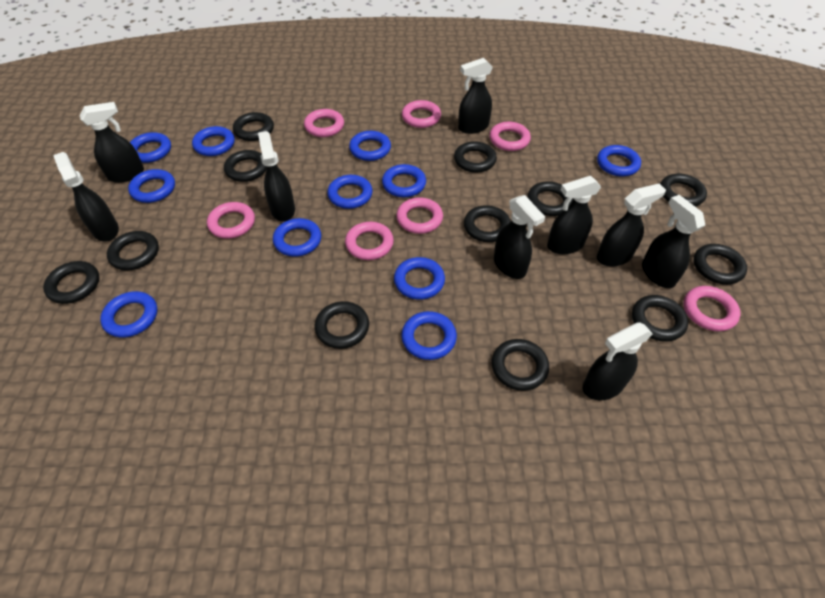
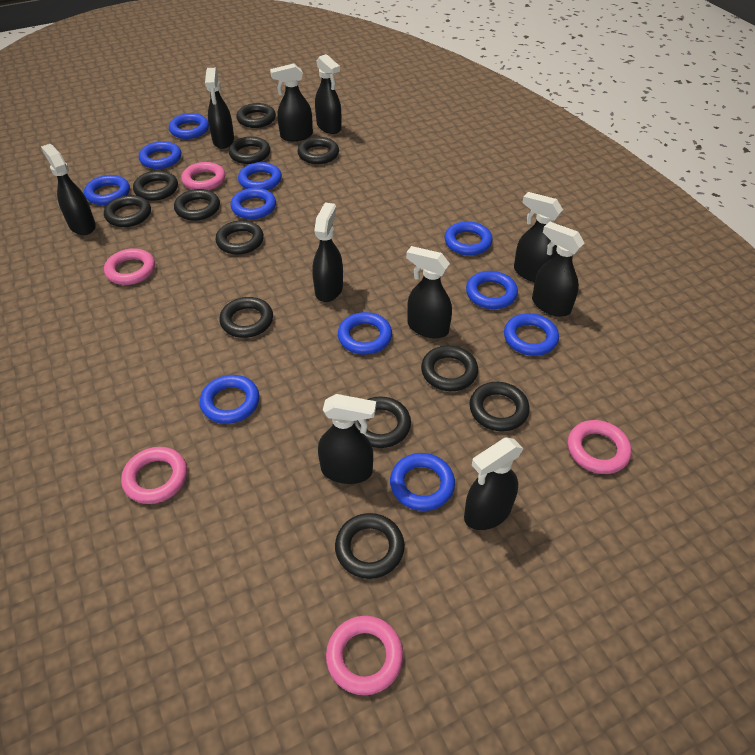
black spray bottle: 9 -> 10
pink ring: 7 -> 5

